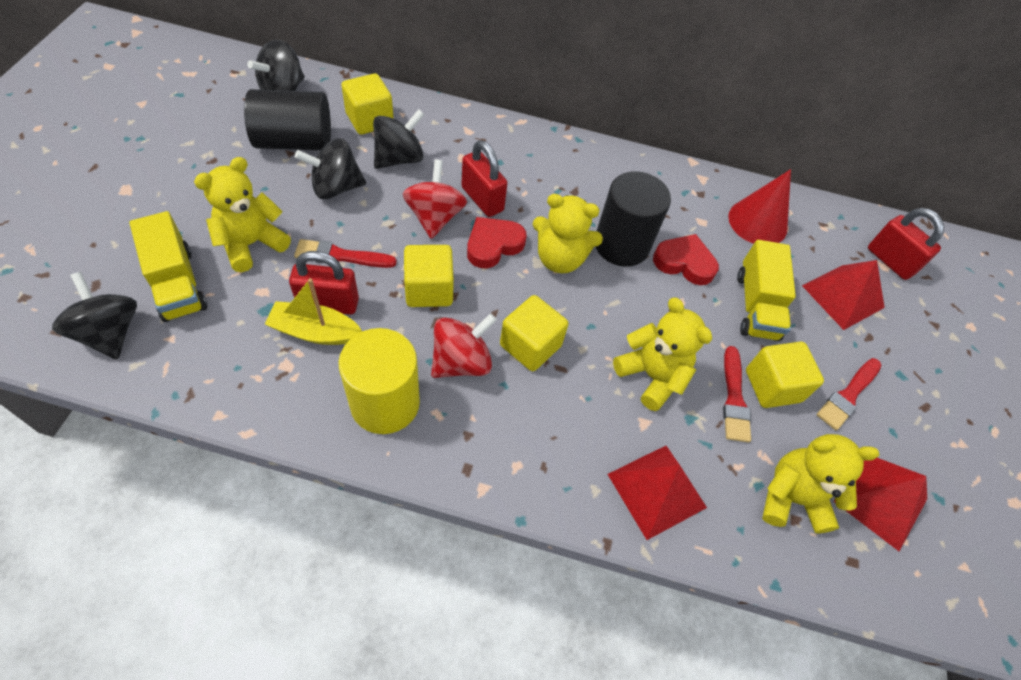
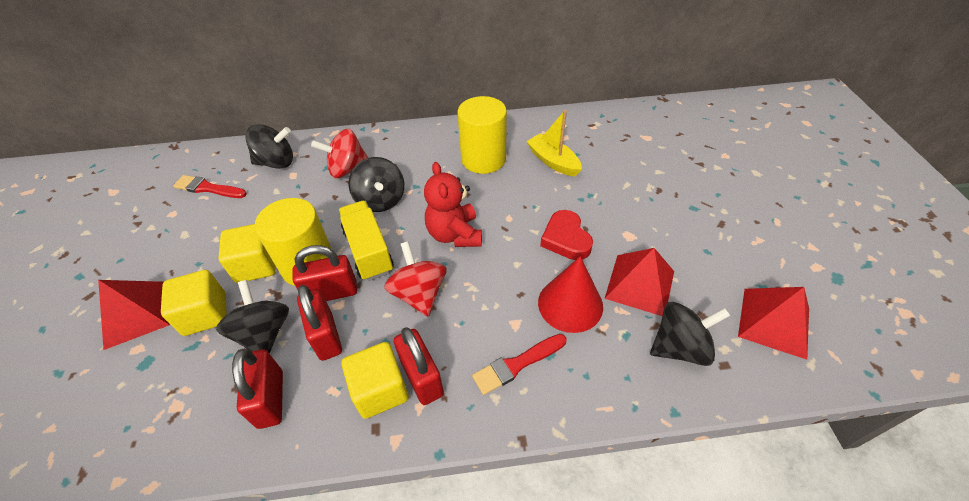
black cylinder: 2 -> 0
red brush: 3 -> 2
red heart: 2 -> 1
red padlock: 3 -> 4
red teddy bear: 0 -> 1
yellow cube: 4 -> 3
yellow cylinder: 1 -> 2
yellow teddy bear: 4 -> 0
yellow truck: 2 -> 1

